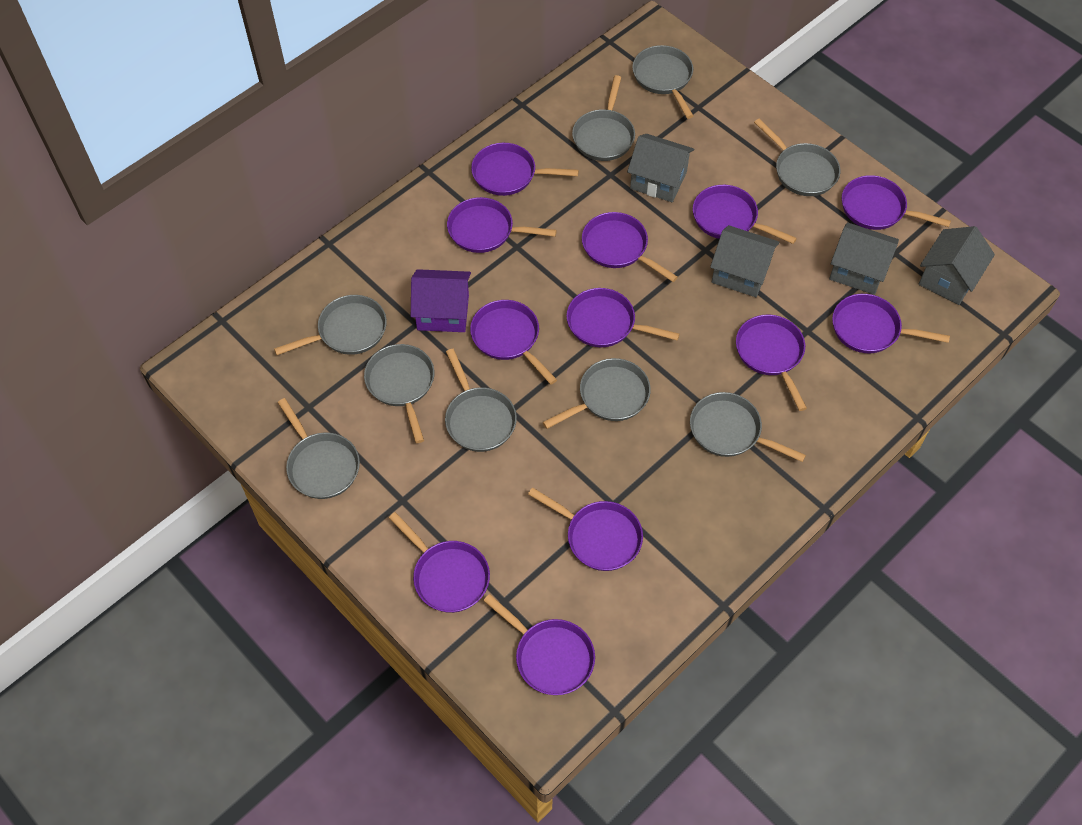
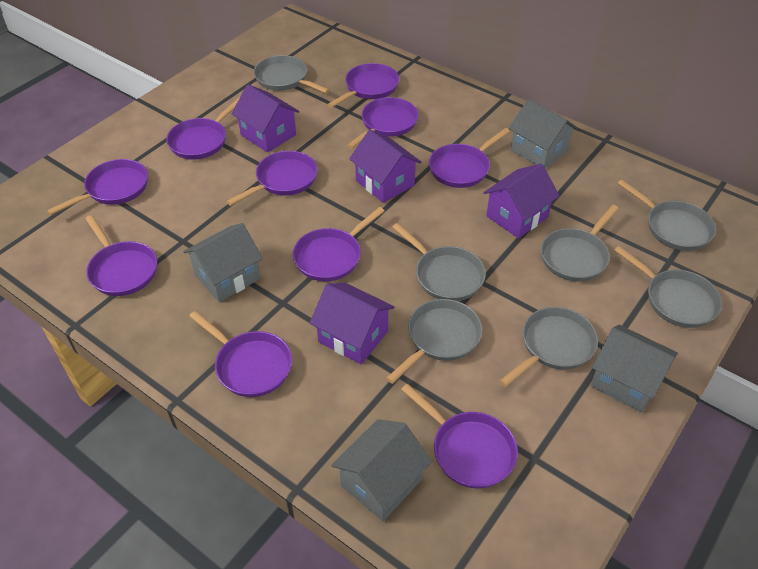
grey pan: 9 -> 7
purple house: 1 -> 4
purple pan: 12 -> 10

